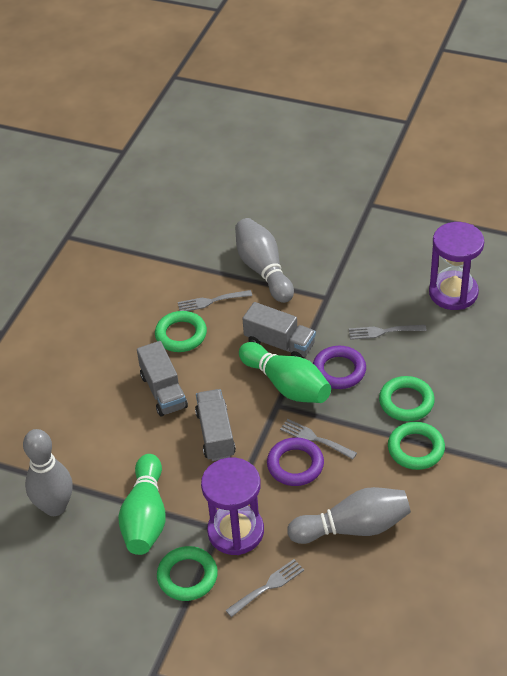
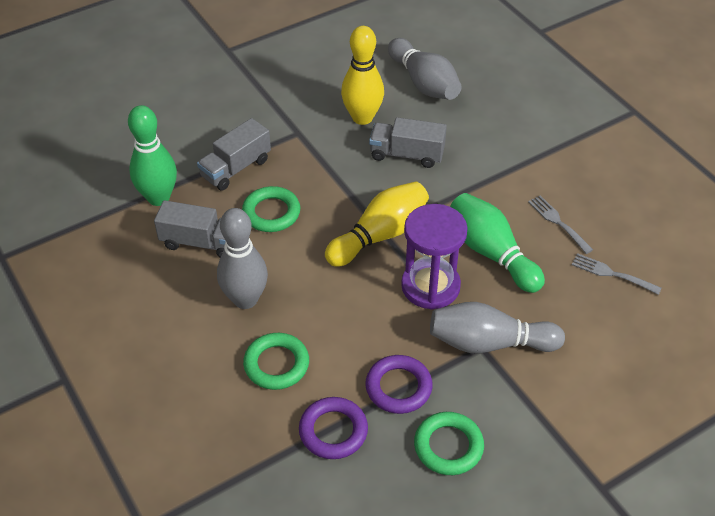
green ring: 4 -> 3
grey fork: 4 -> 2
purple hourglass: 2 -> 1
yellow bowling pin: 0 -> 2

